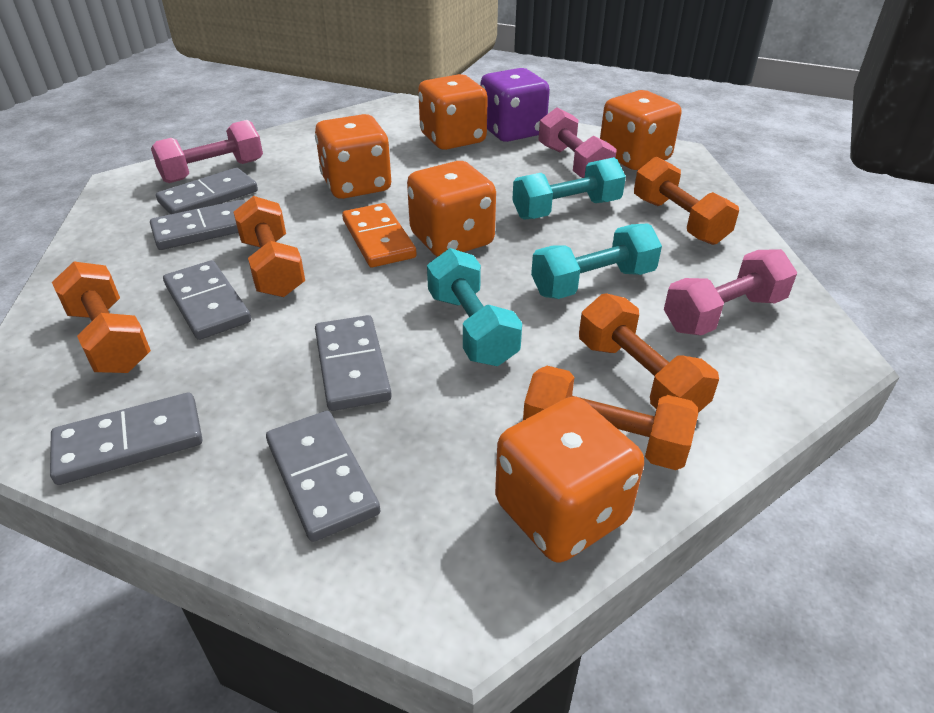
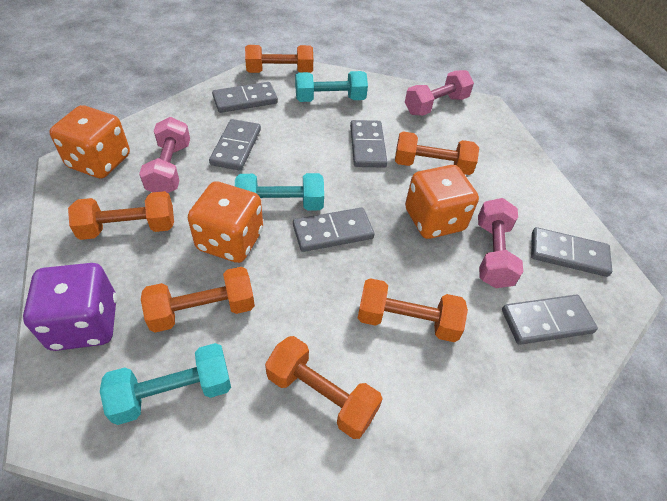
orange dice: 5 -> 3
orange domino: 1 -> 0
orange dumbbell: 5 -> 6

